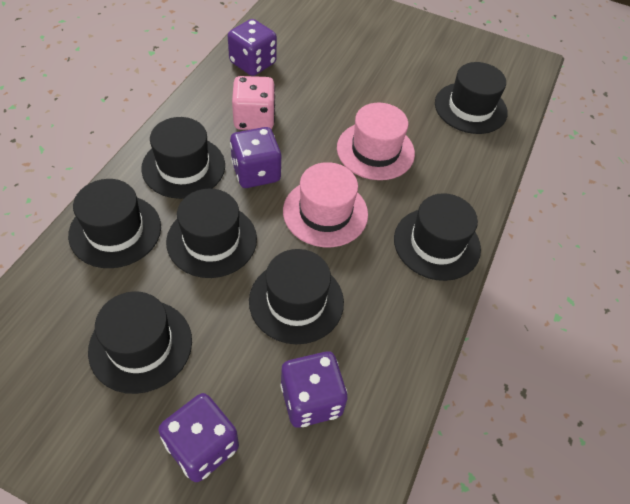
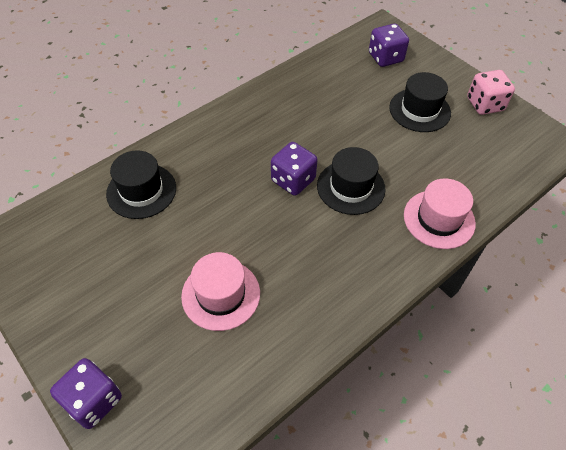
black hat: 7 -> 3
purple dice: 4 -> 3

